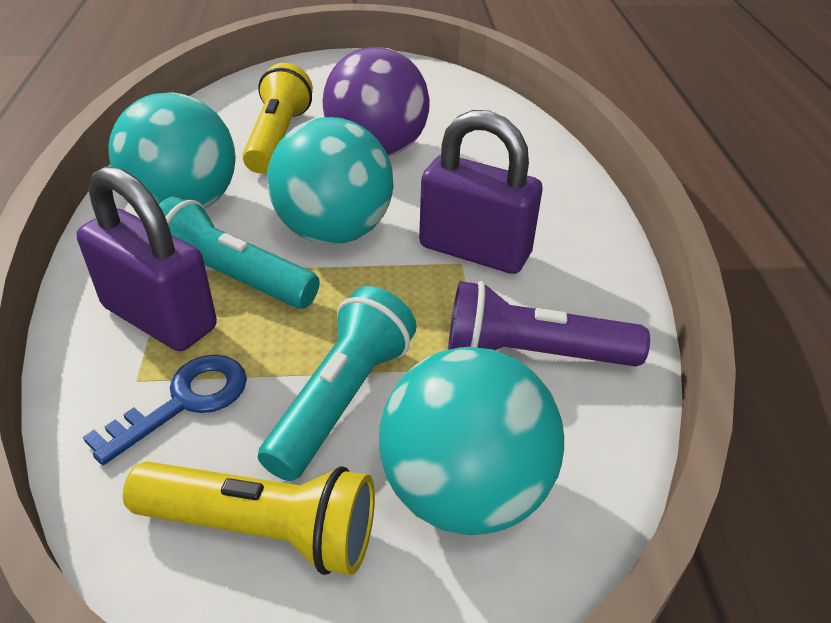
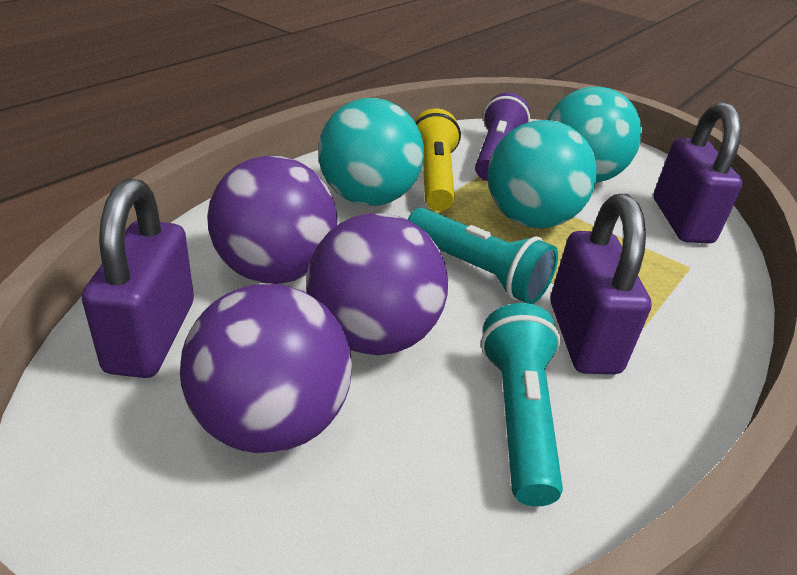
blue key: 1 -> 0
purple ball: 1 -> 3
purple padlock: 2 -> 3
yellow flashlight: 2 -> 1

